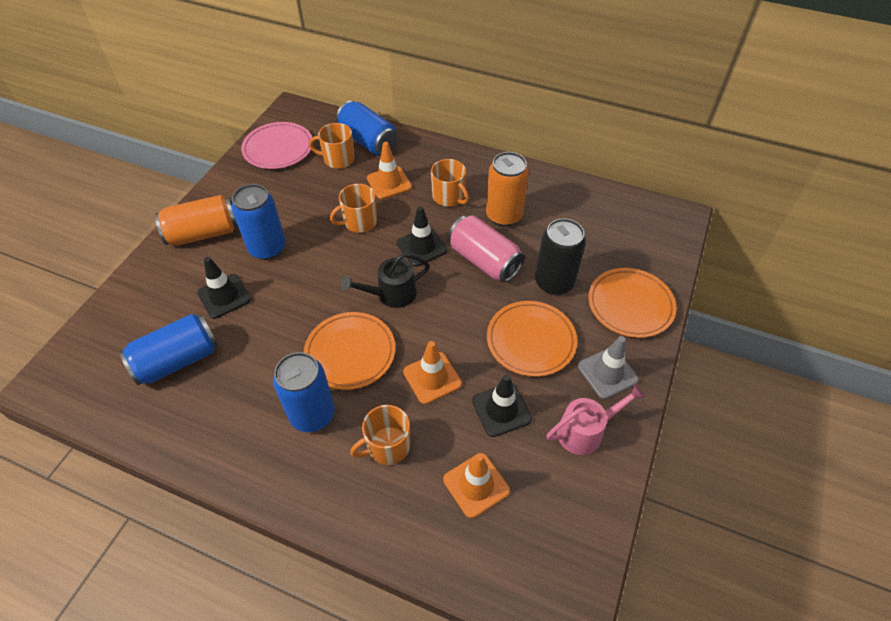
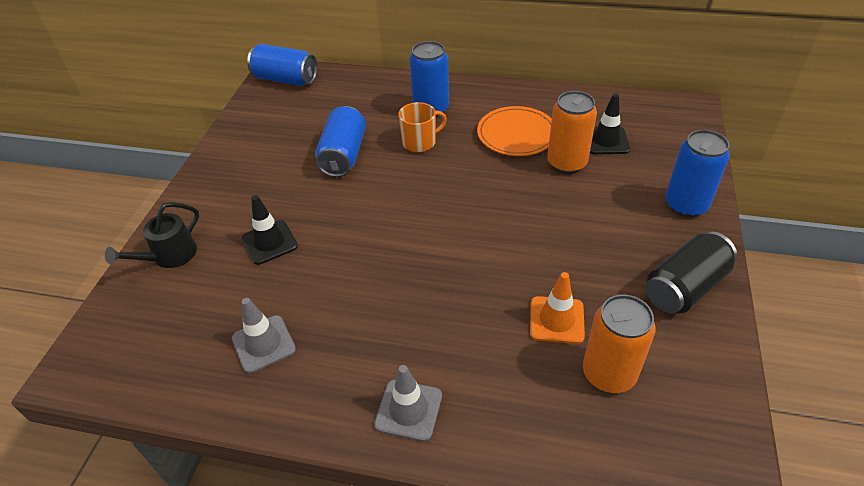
black traffic cone: 3 -> 2
grey traffic cone: 1 -> 2
orange mug: 4 -> 1
orange plate: 3 -> 1
orange traffic cone: 3 -> 1
pink can: 1 -> 0
pink plate: 1 -> 0
pink watering can: 1 -> 0

